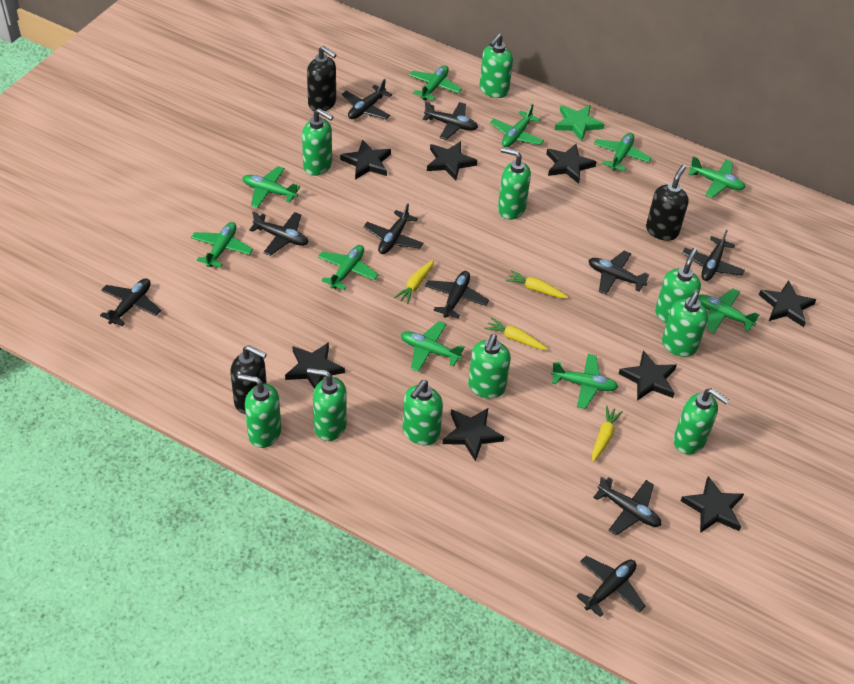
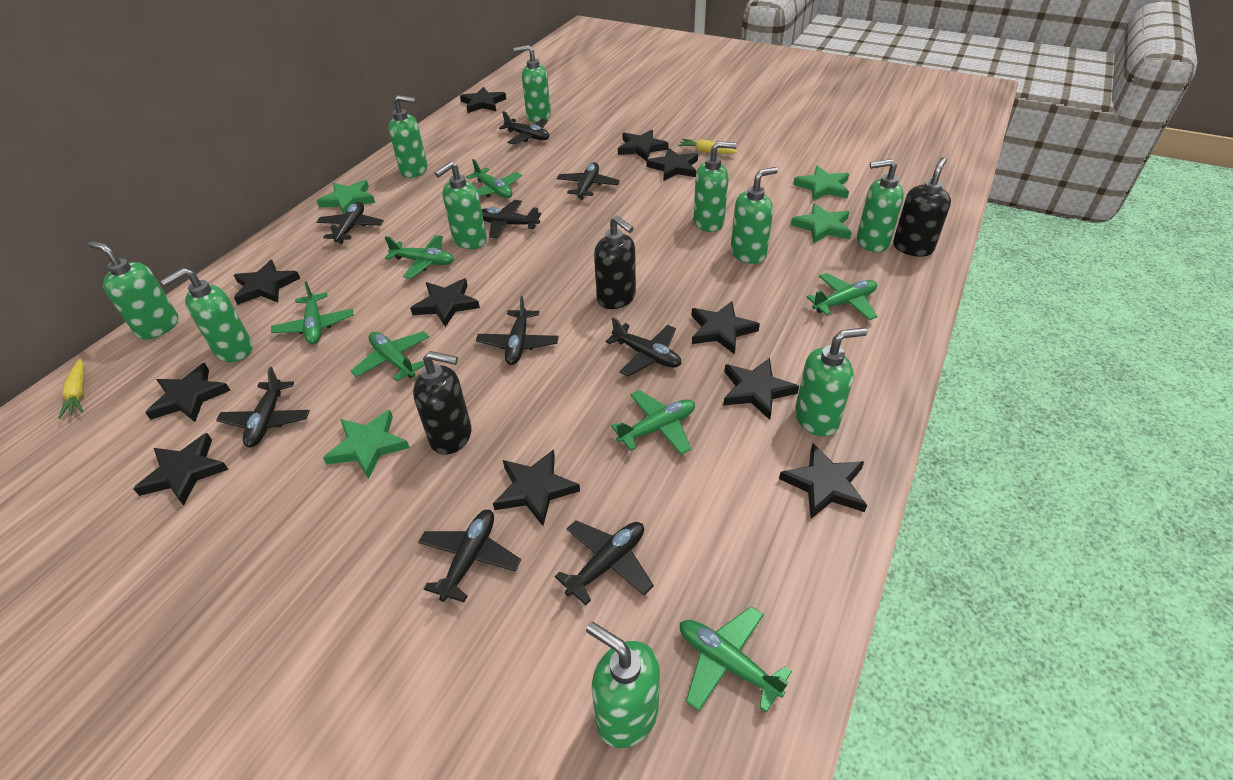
black plane: 10 -> 9
black star: 8 -> 11
green plane: 10 -> 7
green star: 1 -> 4
yellow carrot: 4 -> 2

